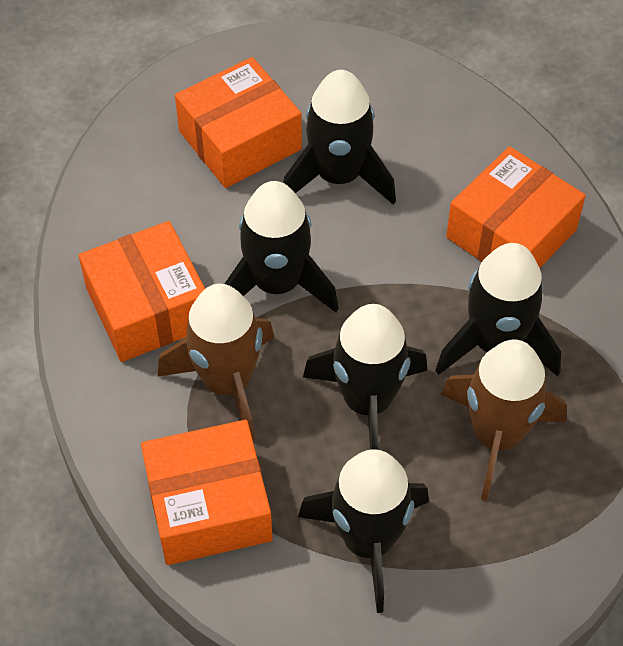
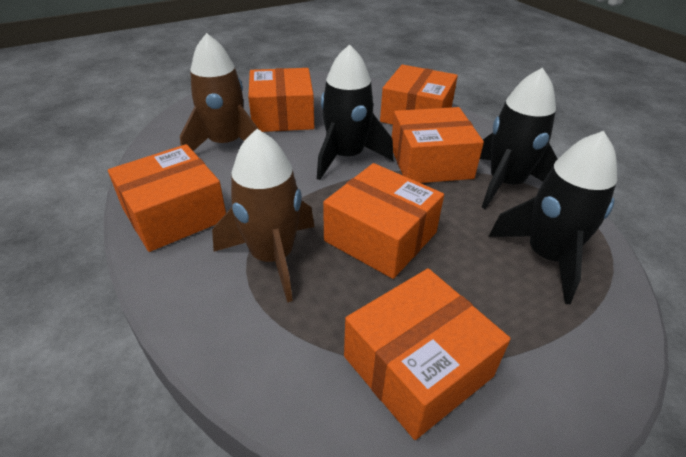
black rocket: 5 -> 3
orange box: 4 -> 6

